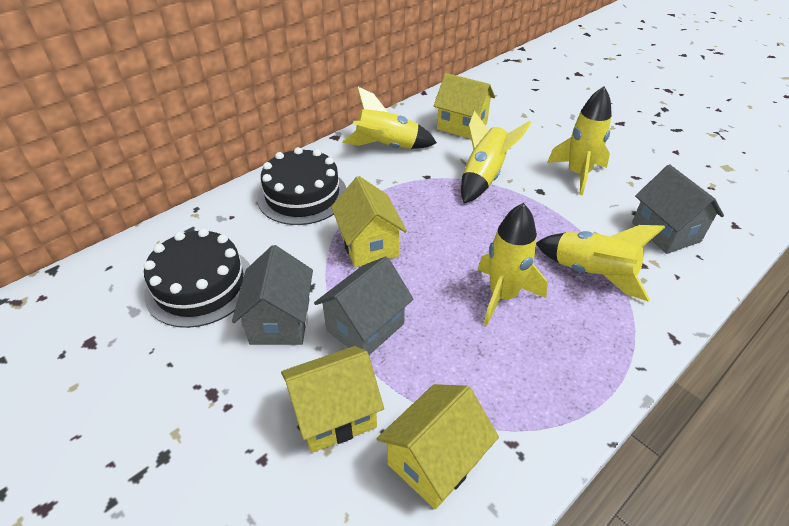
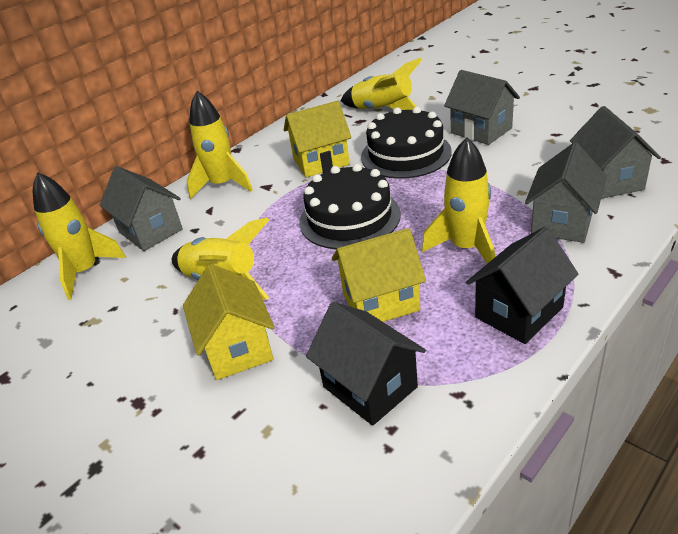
black house: 0 -> 2
grey house: 3 -> 4
yellow house: 4 -> 3

